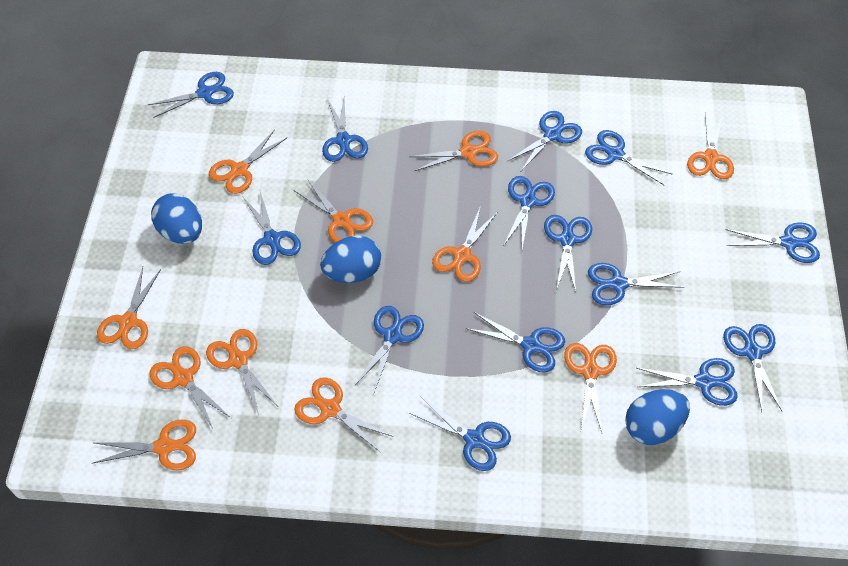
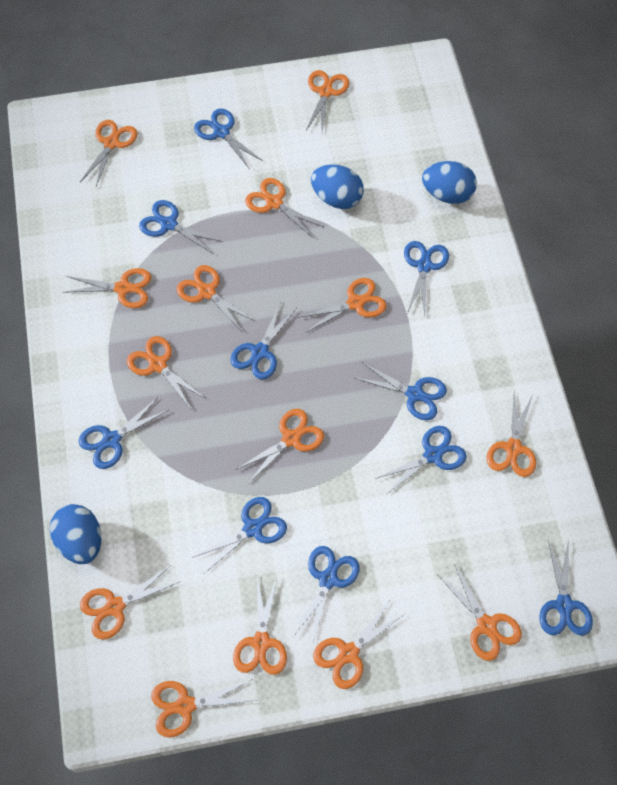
blue scissors: 14 -> 10
orange scissors: 11 -> 14

